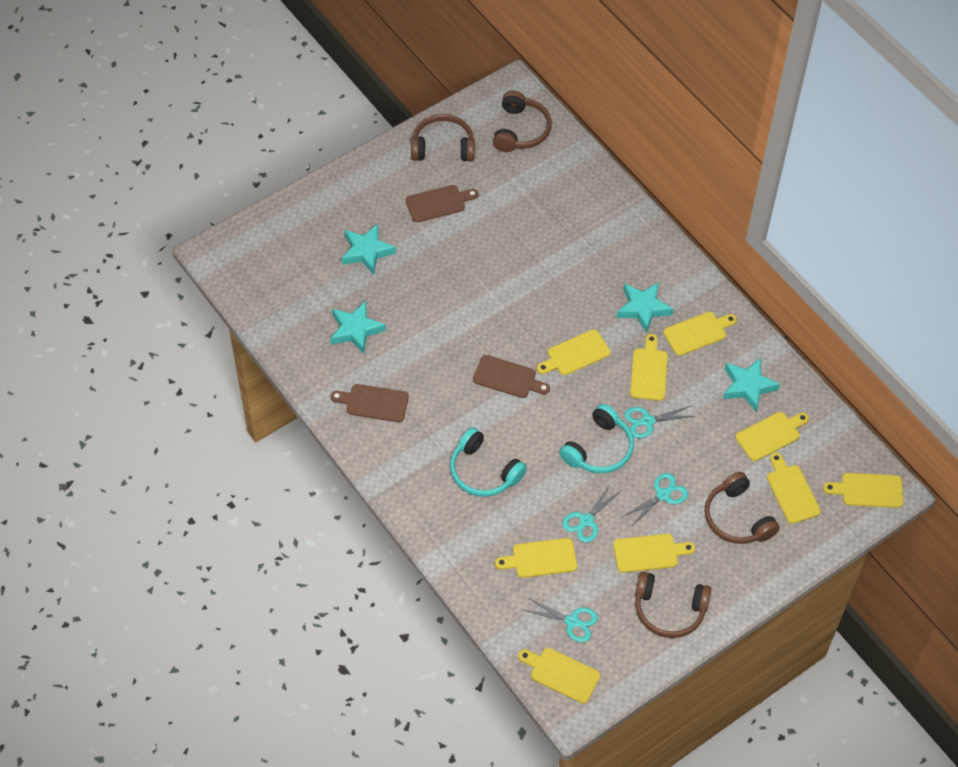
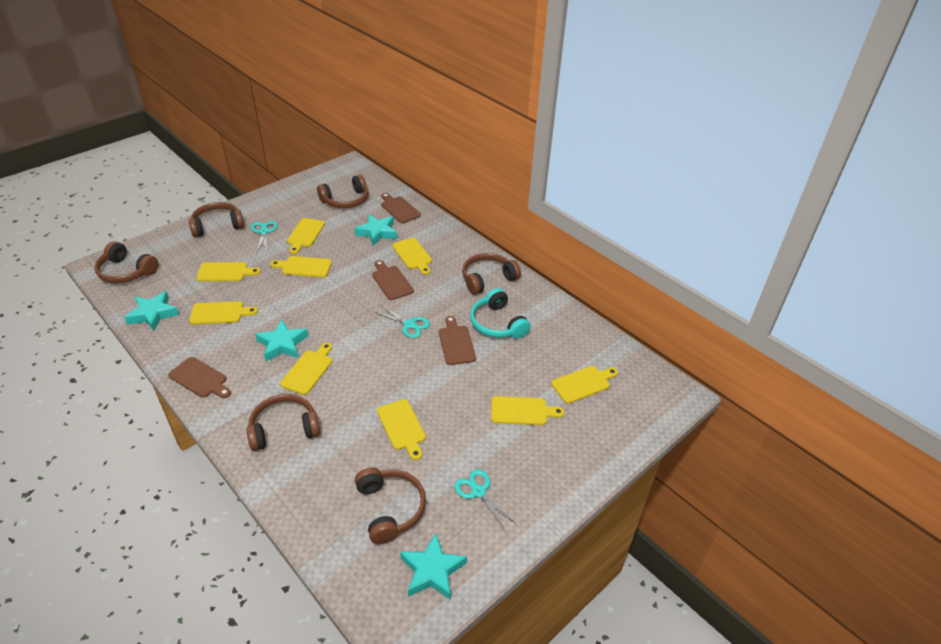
brown cutting board: 3 -> 4
brown headphones: 4 -> 6
turquoise headphones: 2 -> 1
turquoise scissors: 4 -> 3

